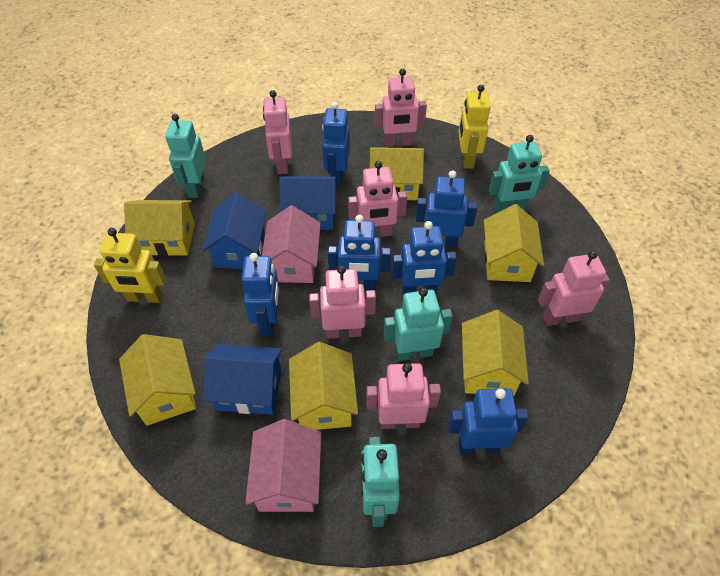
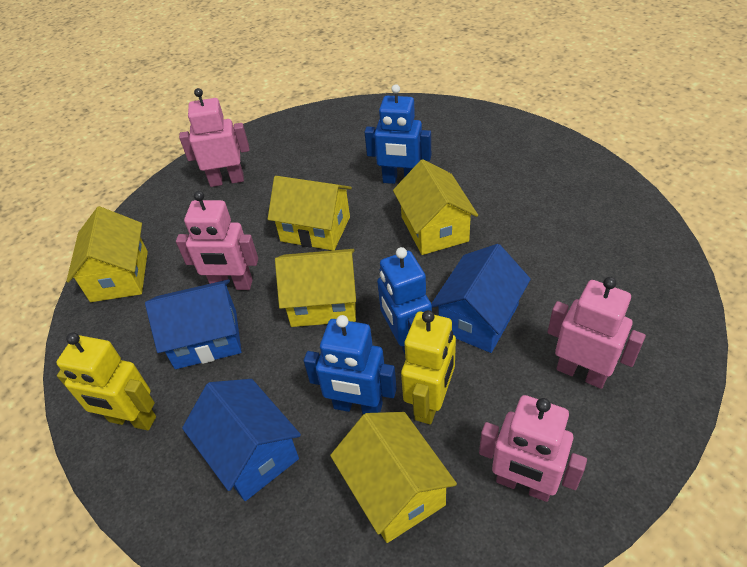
blue robot: 6 -> 3
pink house: 2 -> 0
pink robot: 6 -> 4
turquoise robot: 4 -> 0
yellow house: 6 -> 5

